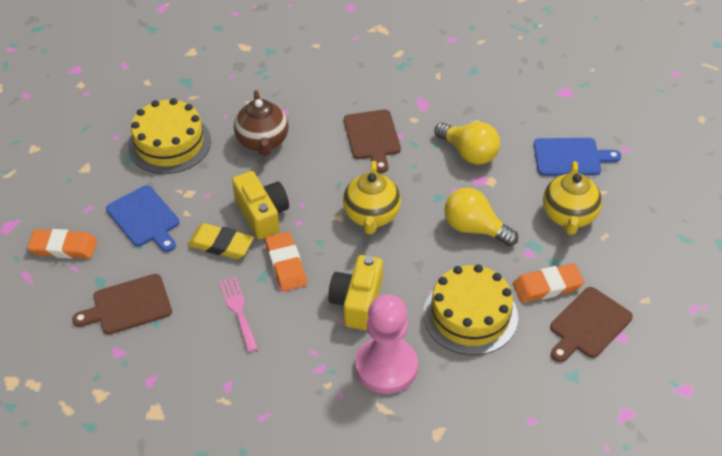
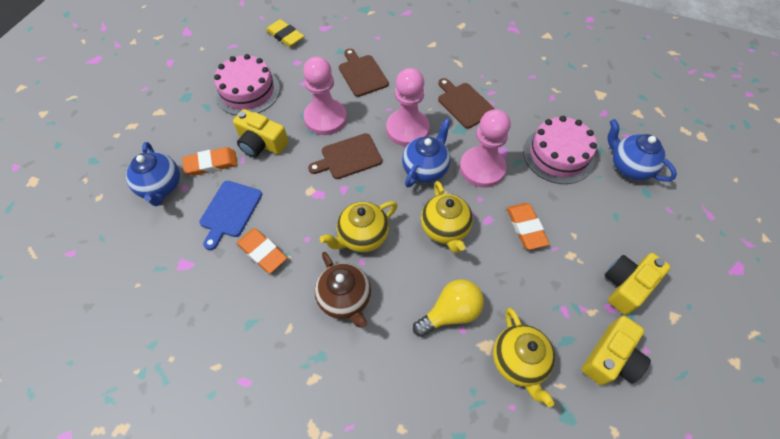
blue cutting board: 2 -> 1
blue teapot: 0 -> 3
pink cake: 0 -> 2
pink fork: 1 -> 0
pink pawn: 1 -> 3
yellow cake: 2 -> 0
yellow camera: 2 -> 3
yellow light bulb: 2 -> 1
yellow teapot: 2 -> 3

